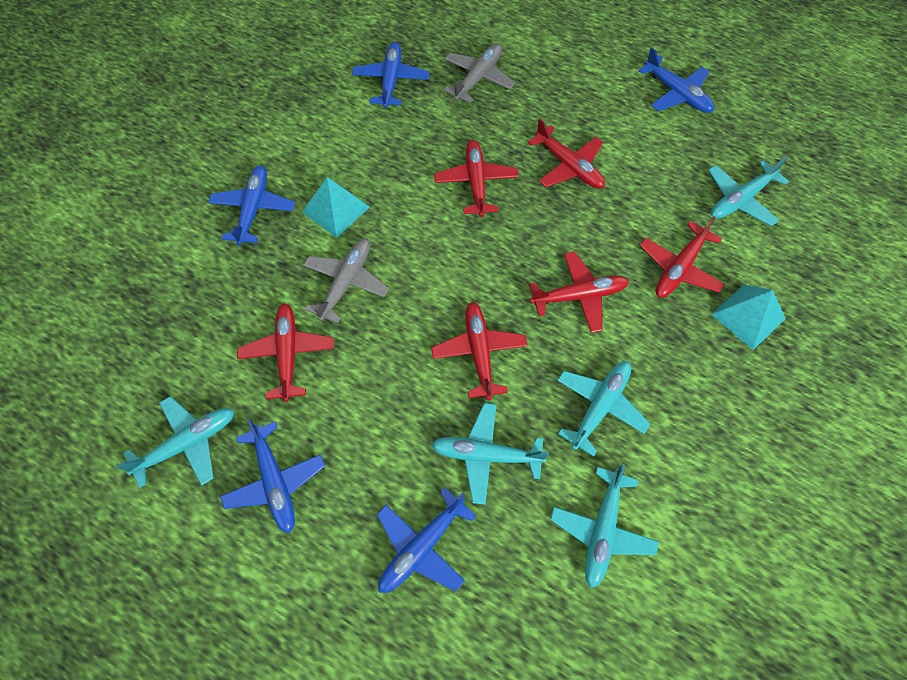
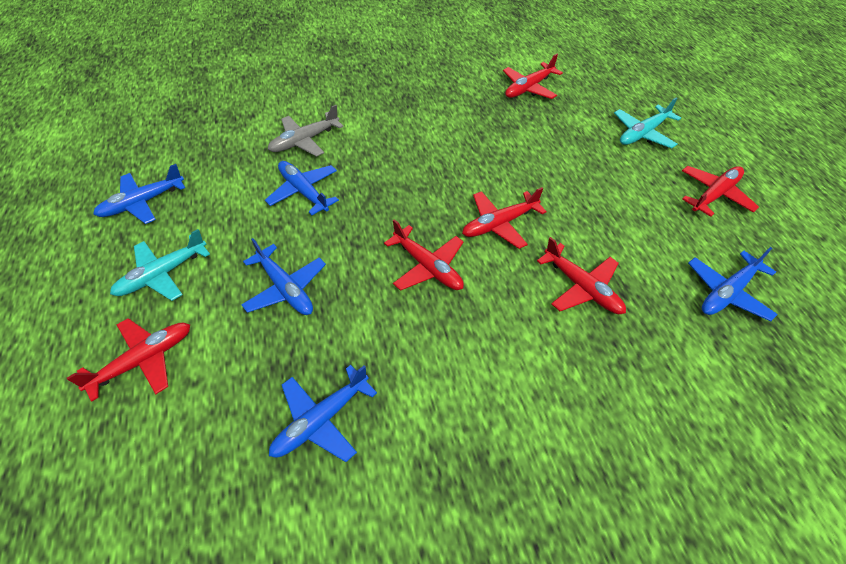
grey plane: 2 -> 1
turquoise plane: 5 -> 2
turquoise pyramid: 2 -> 0

